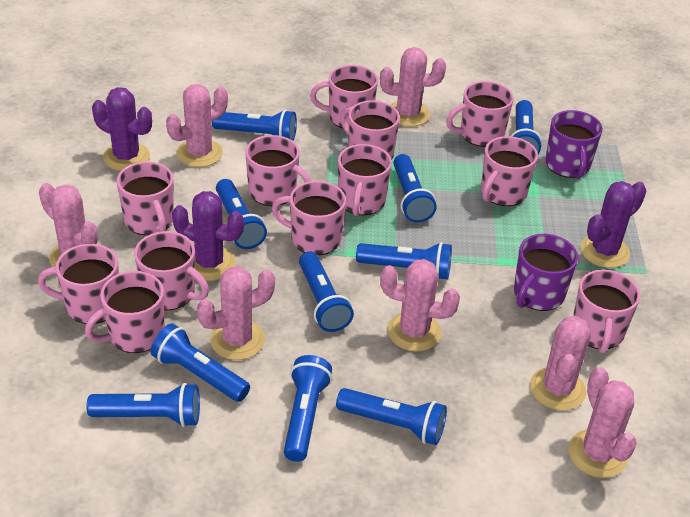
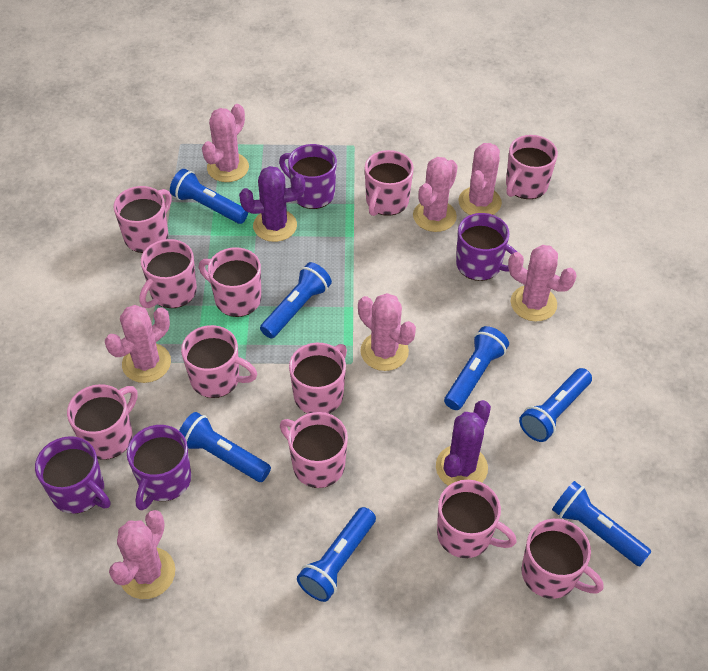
blue flashlight: 10 -> 7
pink mug: 12 -> 11
purple cactus: 3 -> 2
purple mug: 2 -> 4

